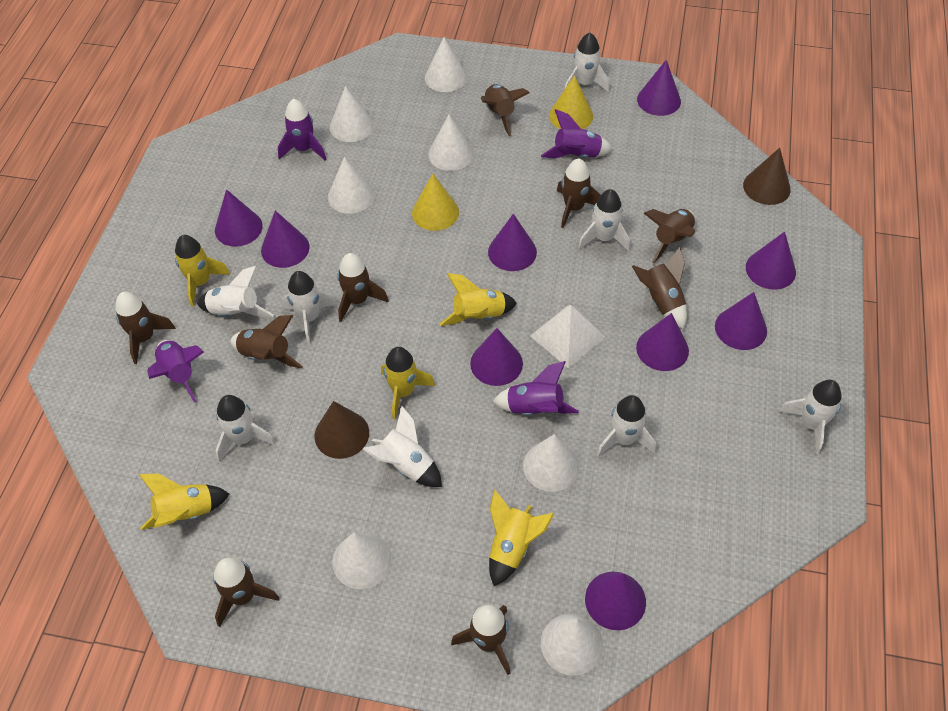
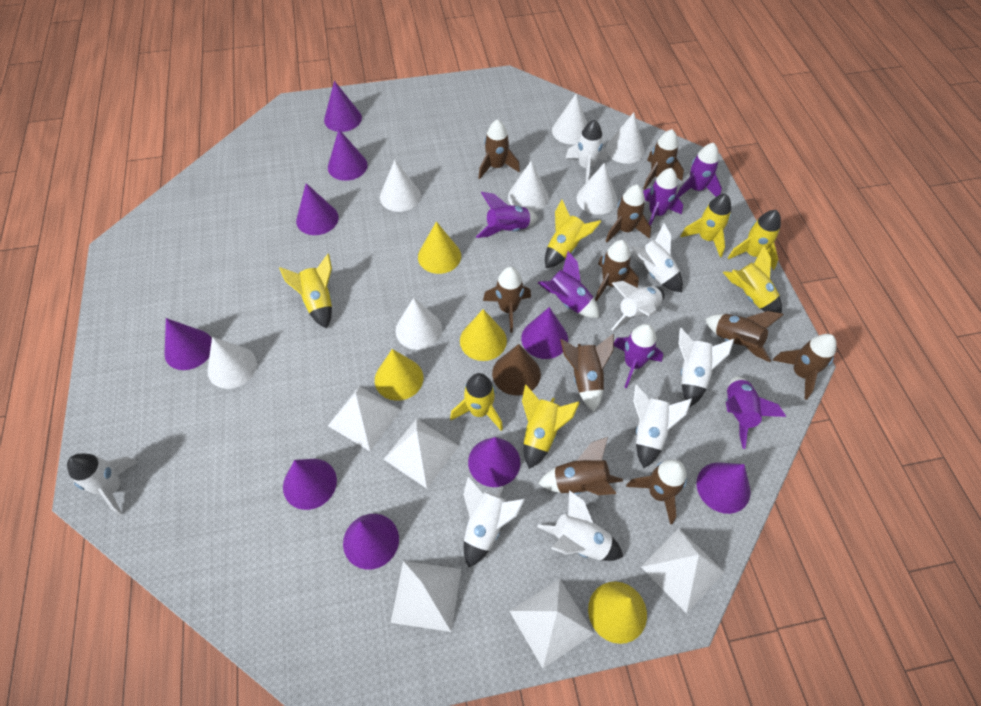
brown cone: 2 -> 1
brown rocket: 9 -> 10
purple rocket: 4 -> 6
white pyramid: 1 -> 5
yellow cone: 2 -> 4
yellow rocket: 5 -> 7

